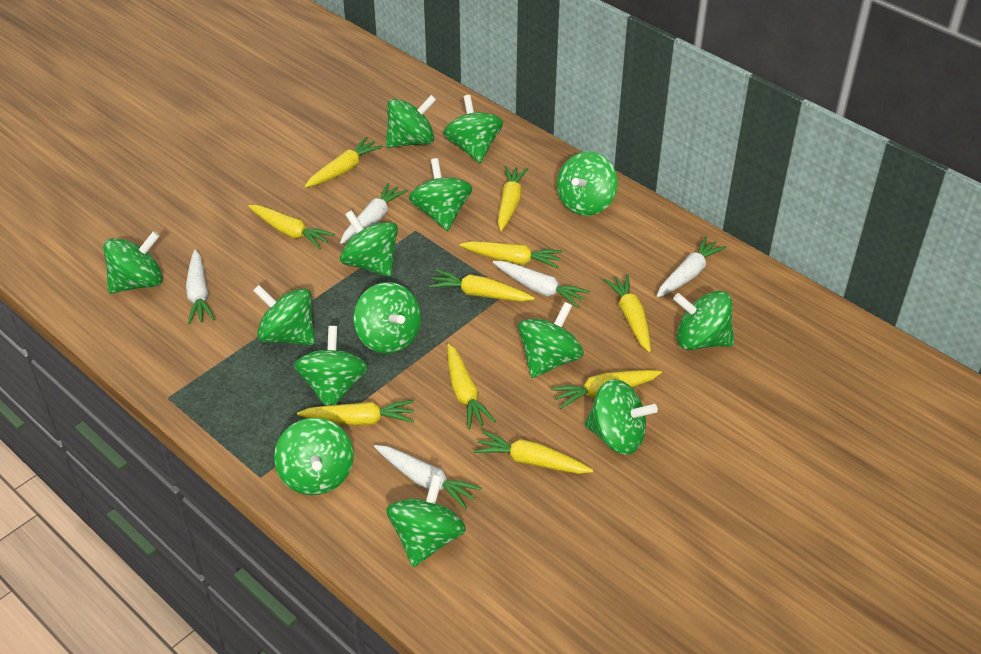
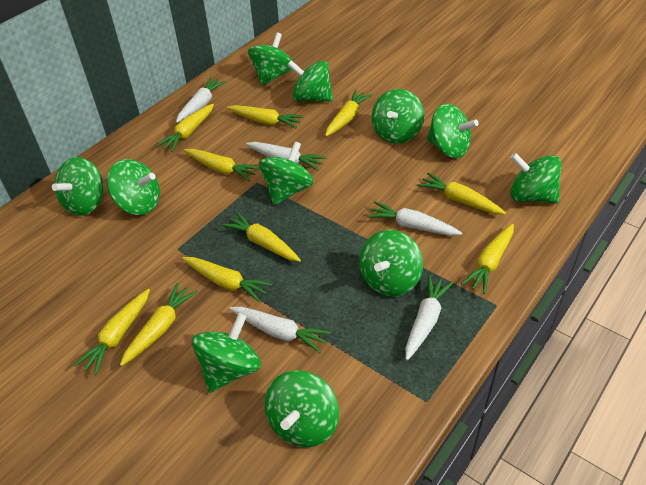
green spinning top: 14 -> 11

